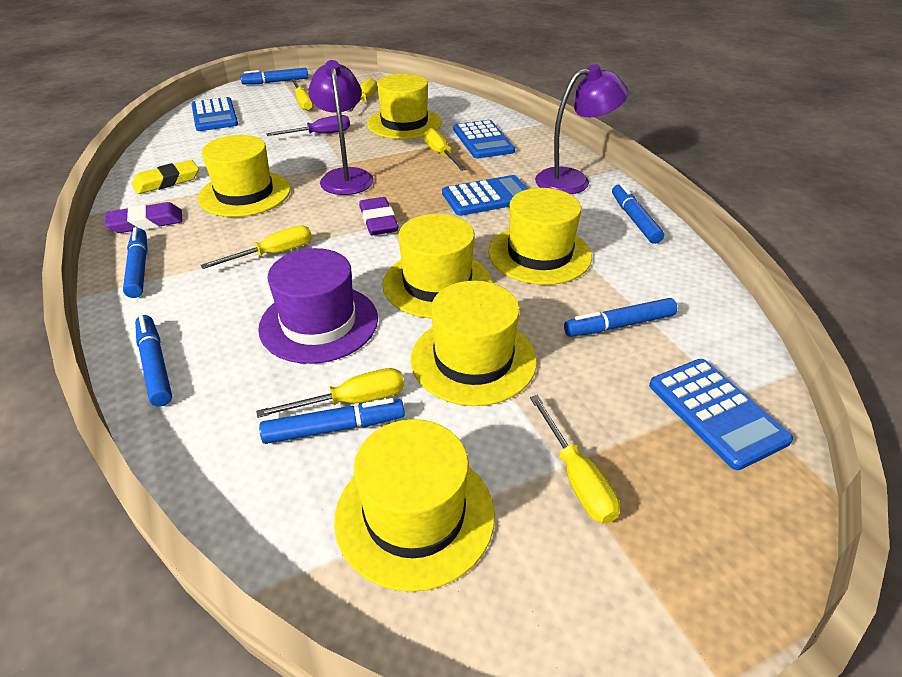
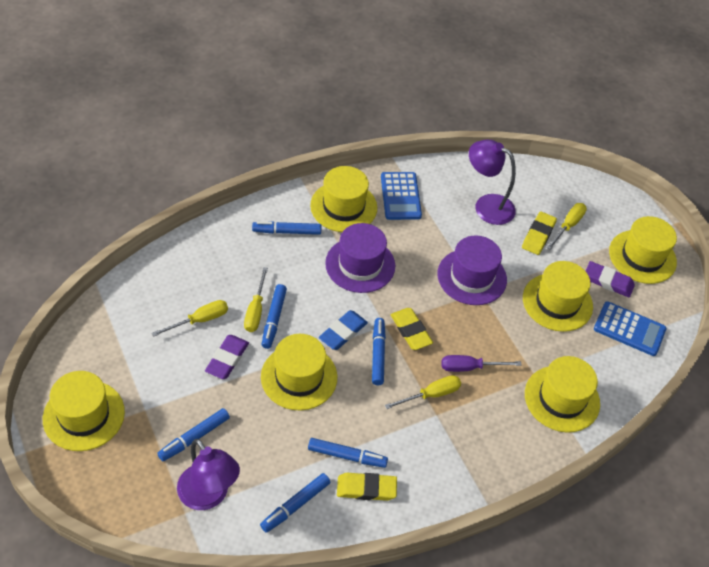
blue calculator: 4 -> 2
blue eraser: 0 -> 1
purple hat: 1 -> 2
yellow eraser: 1 -> 3
yellow screwdriver: 6 -> 4

